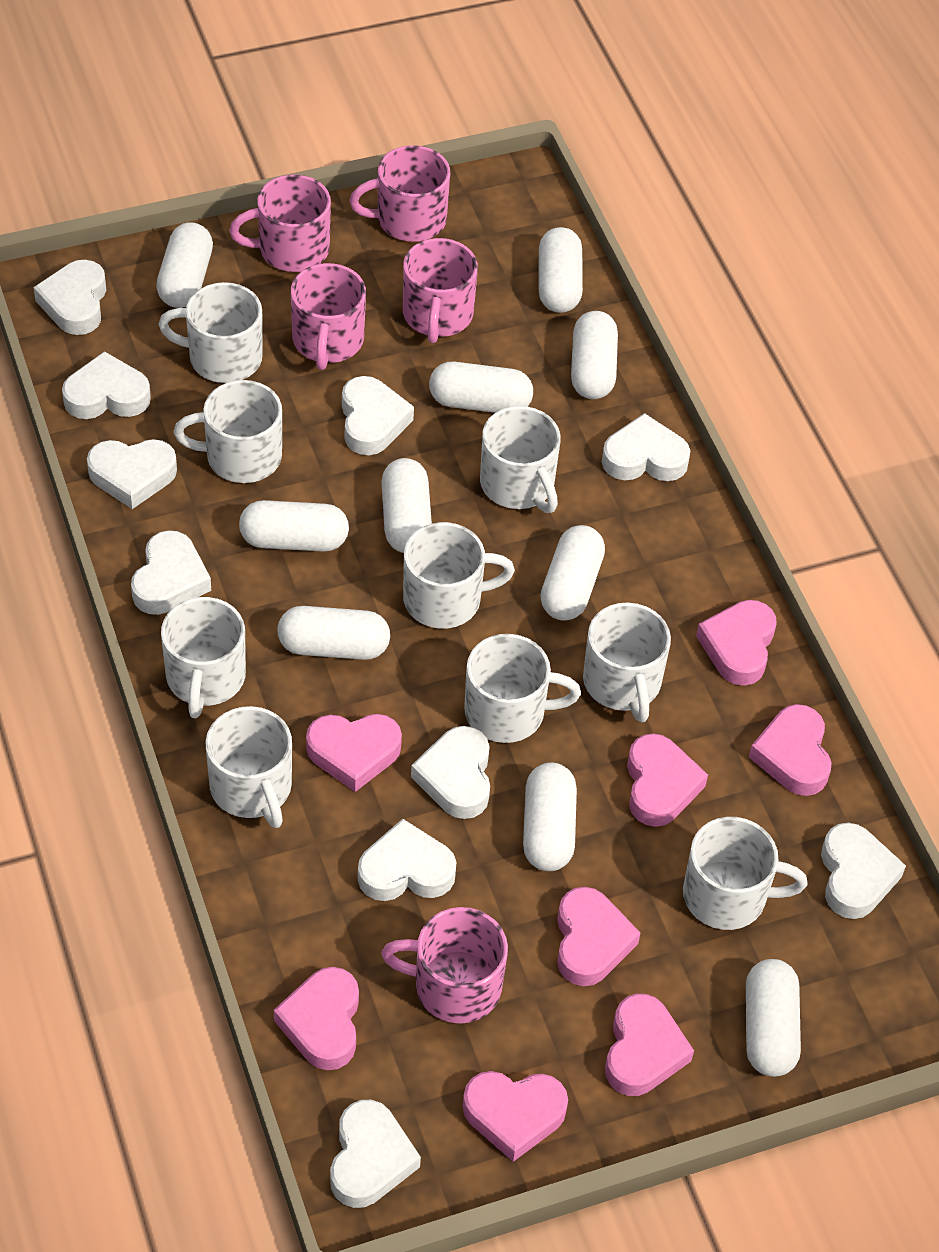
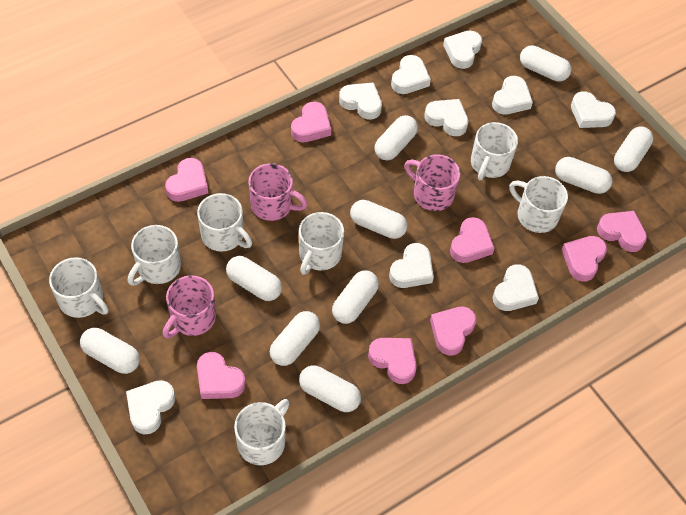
pink mug: 5 -> 3
white heart: 10 -> 9
white mug: 9 -> 7

